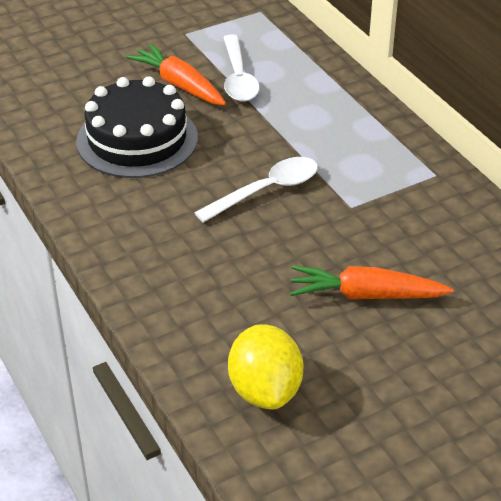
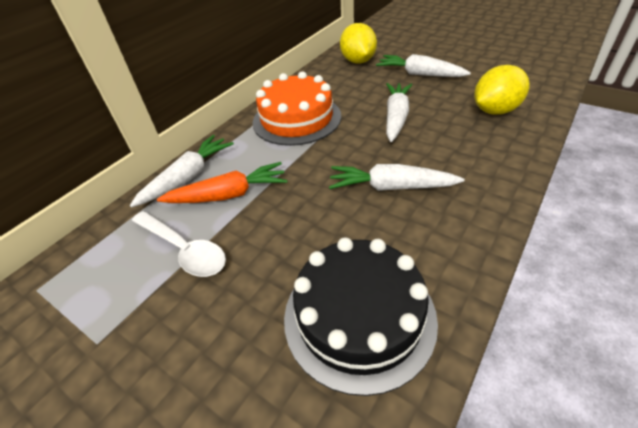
orange cake: 0 -> 1
orange carrot: 2 -> 1
white carrot: 0 -> 4
white spoon: 2 -> 1
yellow lemon: 1 -> 2

